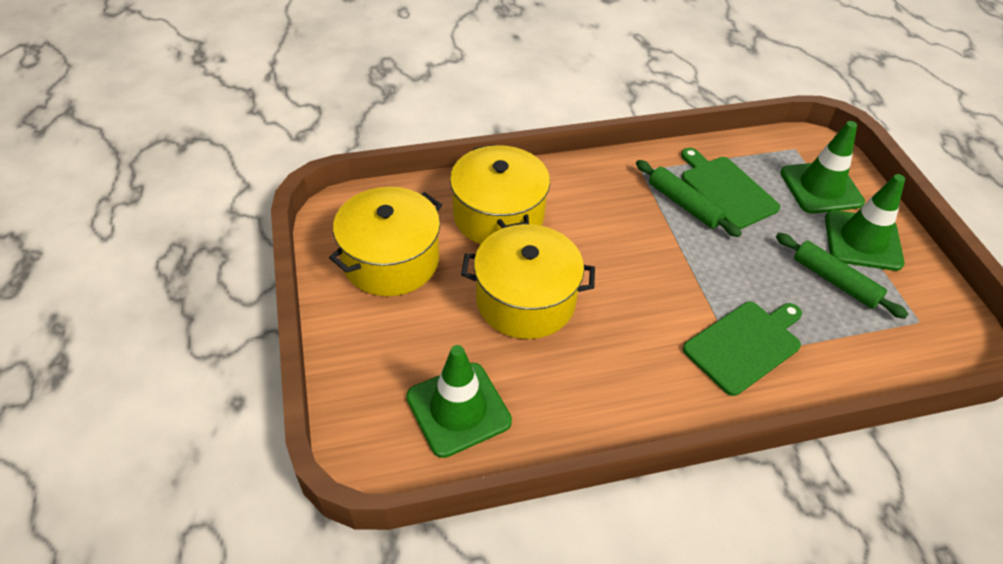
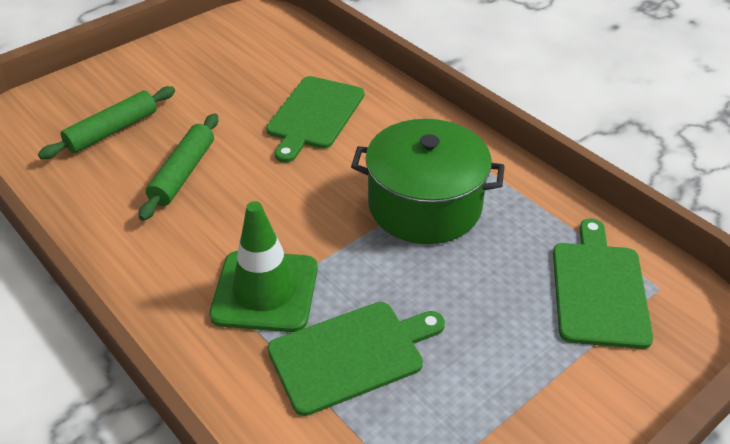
green cutting board: 2 -> 3
green pot: 0 -> 1
green traffic cone: 3 -> 1
yellow pot: 3 -> 0

